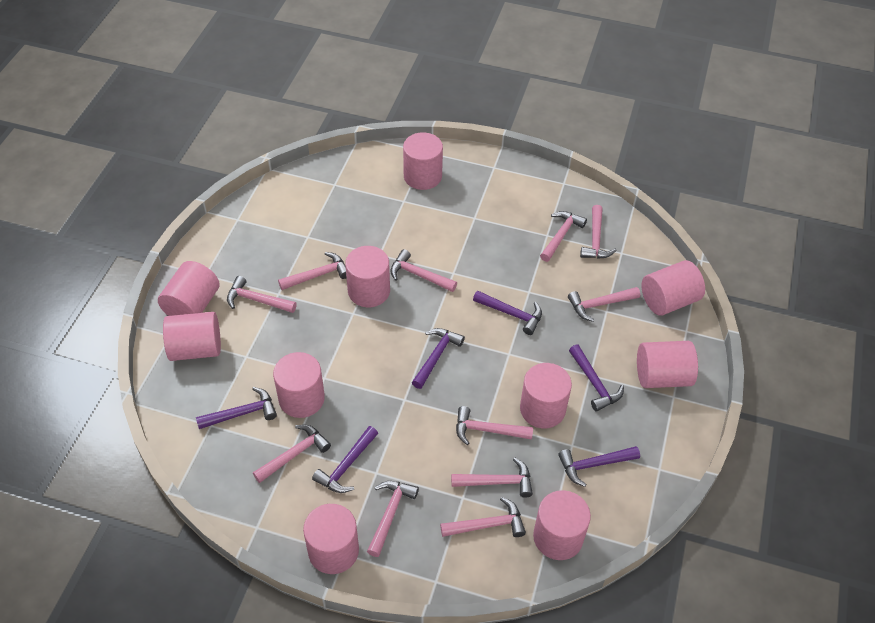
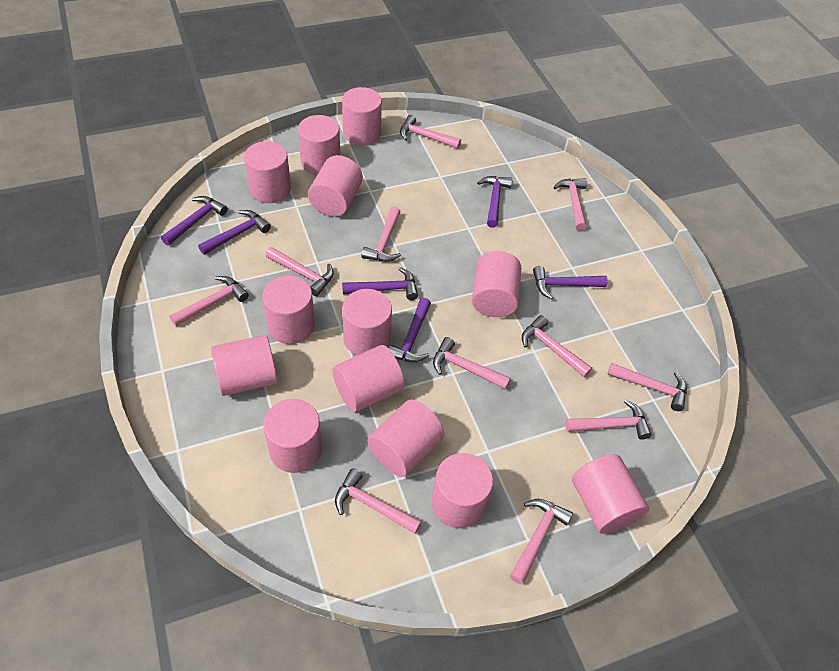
pink cylinder: 10 -> 13

